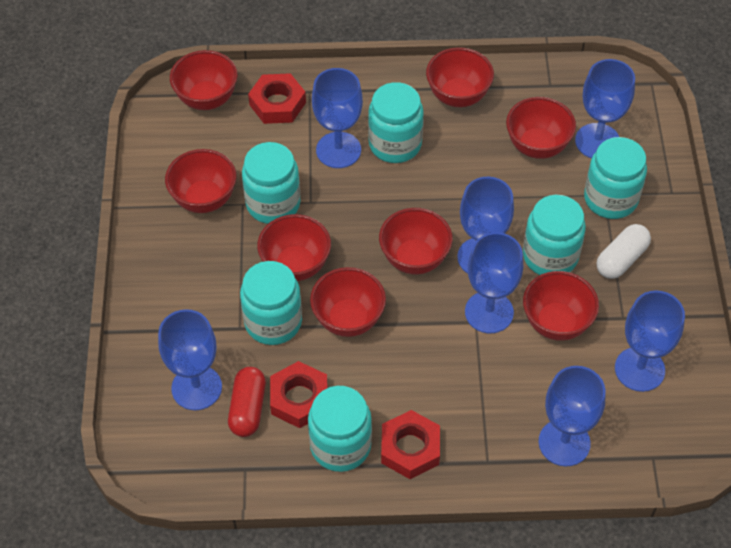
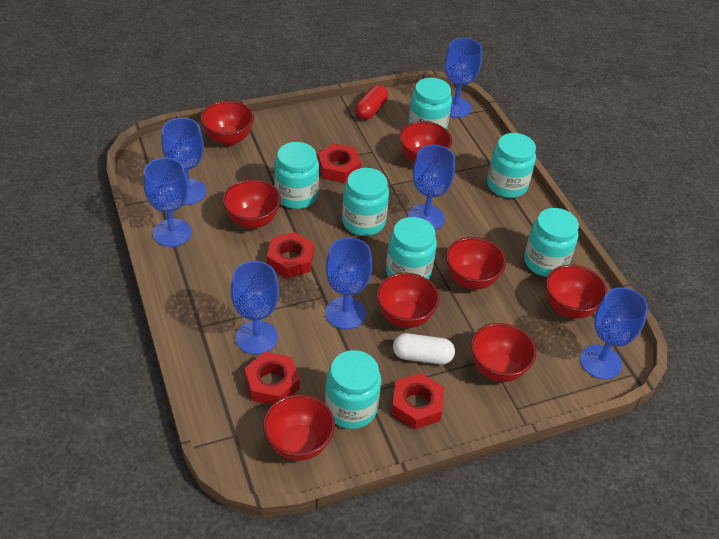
red nut: 3 -> 4
turquoise jar: 6 -> 7

